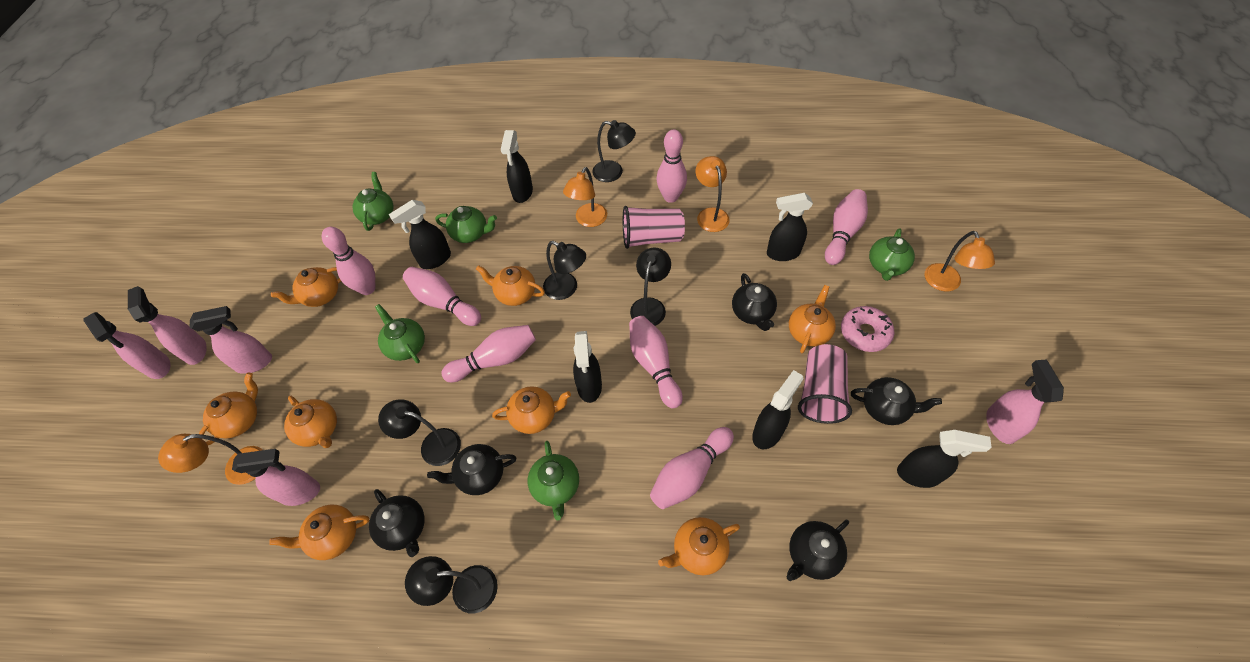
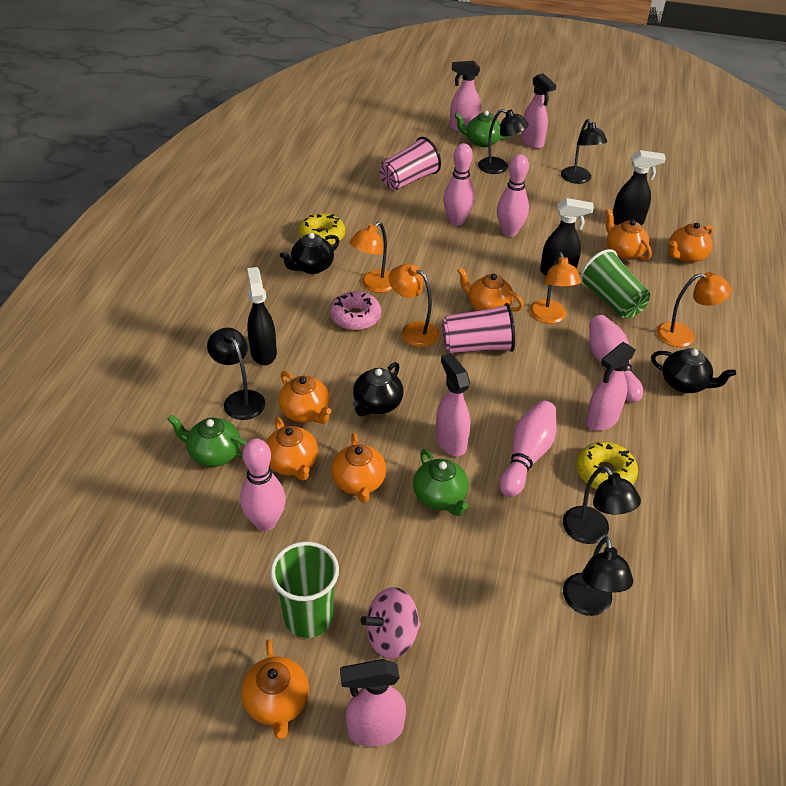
black spray bottle: 6 -> 3
black teapot: 5 -> 3
green cup: 0 -> 2
green teapot: 5 -> 3
orange teapot: 8 -> 7
pink bowling pin: 7 -> 5
pink spinning top: 0 -> 1
yellow donut: 0 -> 2

